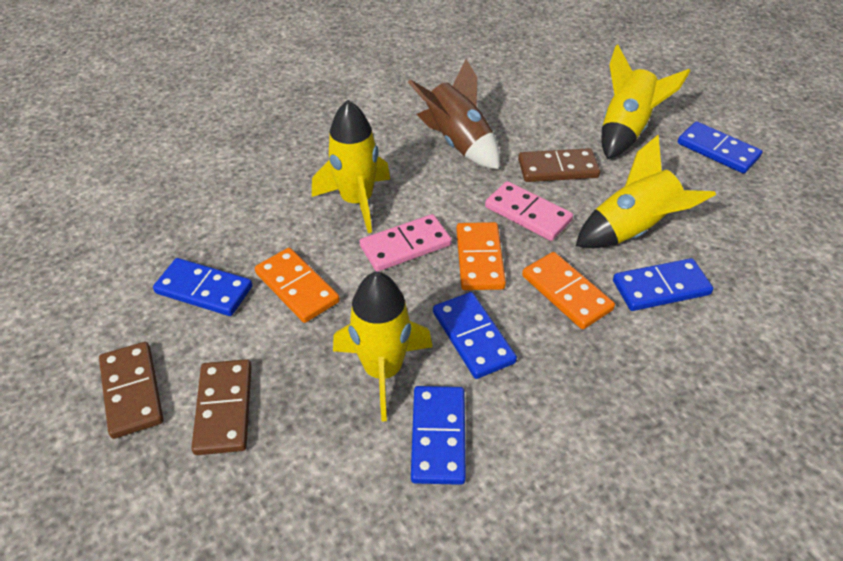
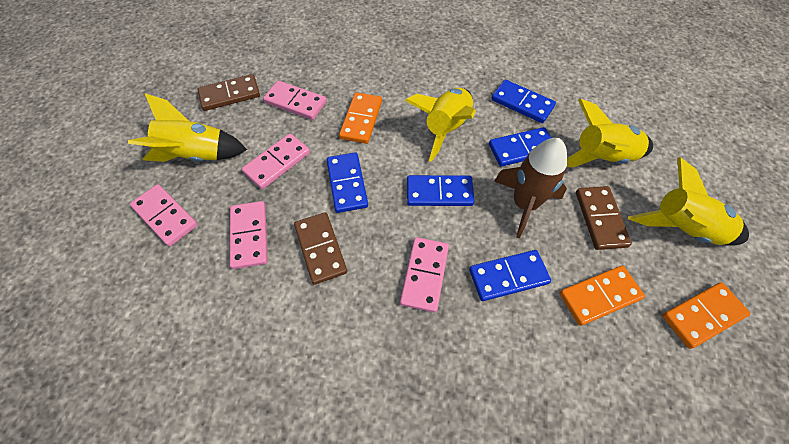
pink domino: 2 -> 5

